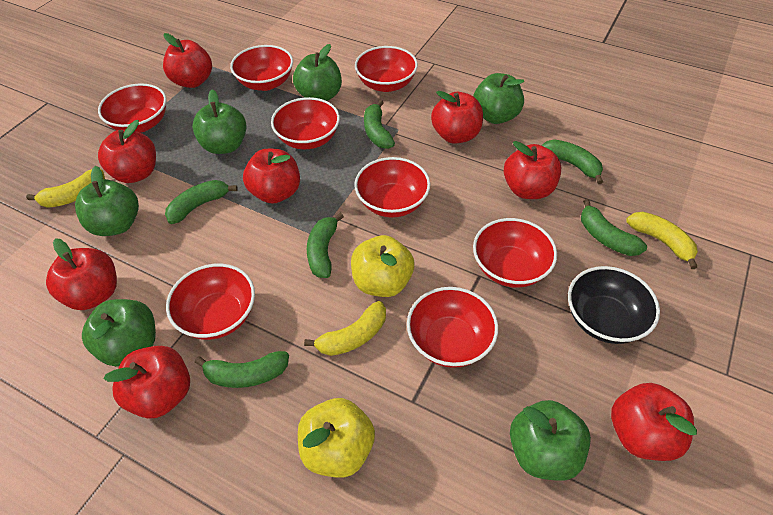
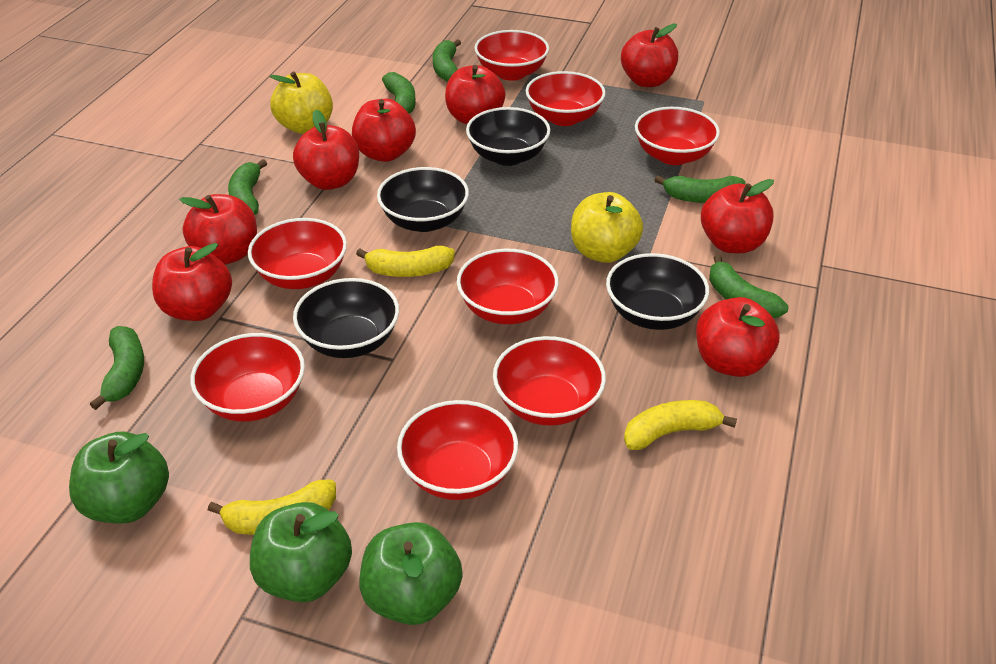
black bowl: 1 -> 4
green apple: 6 -> 3

